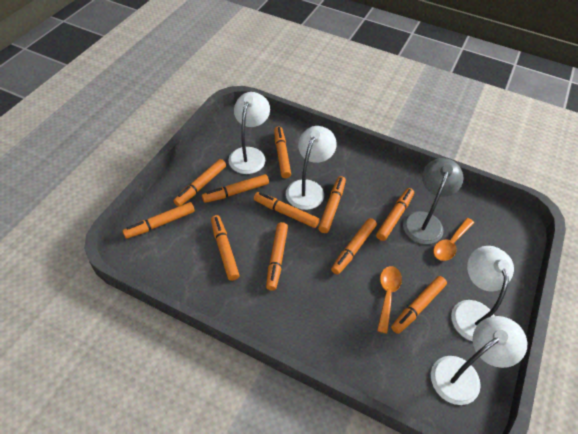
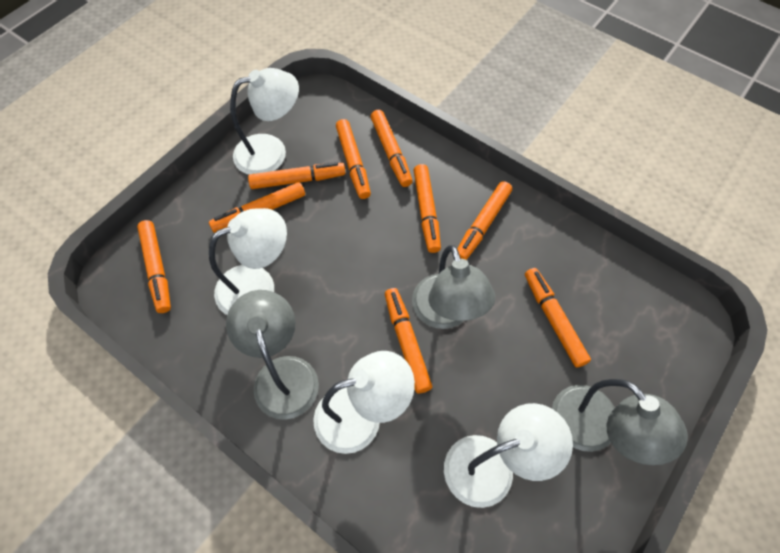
grey lamp: 1 -> 3
orange marker: 11 -> 9
orange spoon: 2 -> 0

